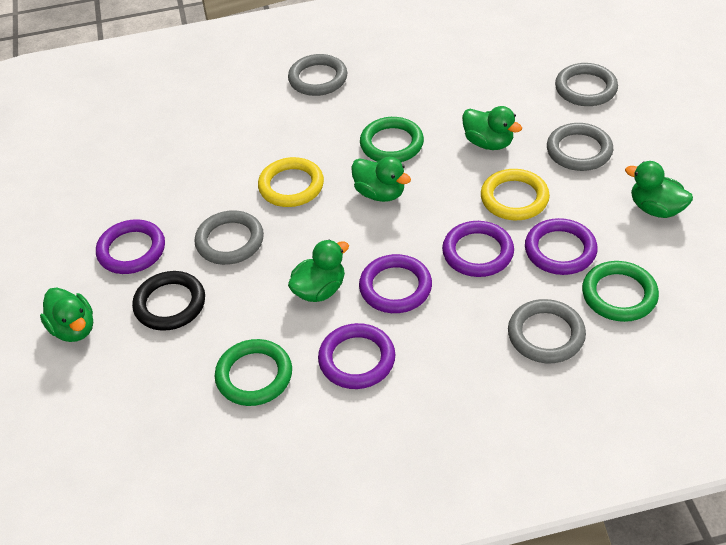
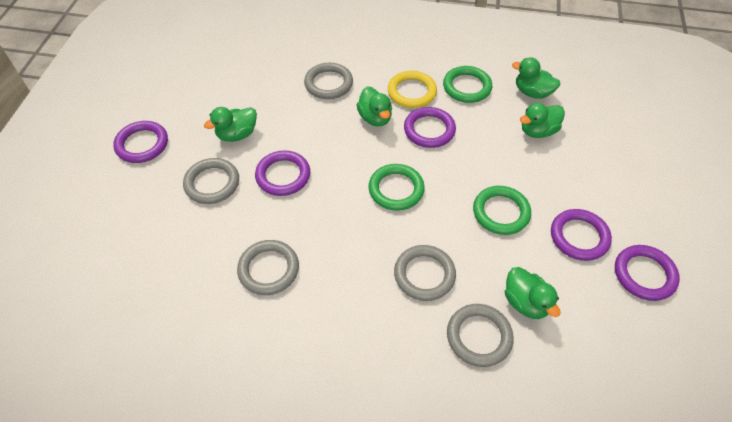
black ring: 1 -> 0
yellow ring: 2 -> 1

